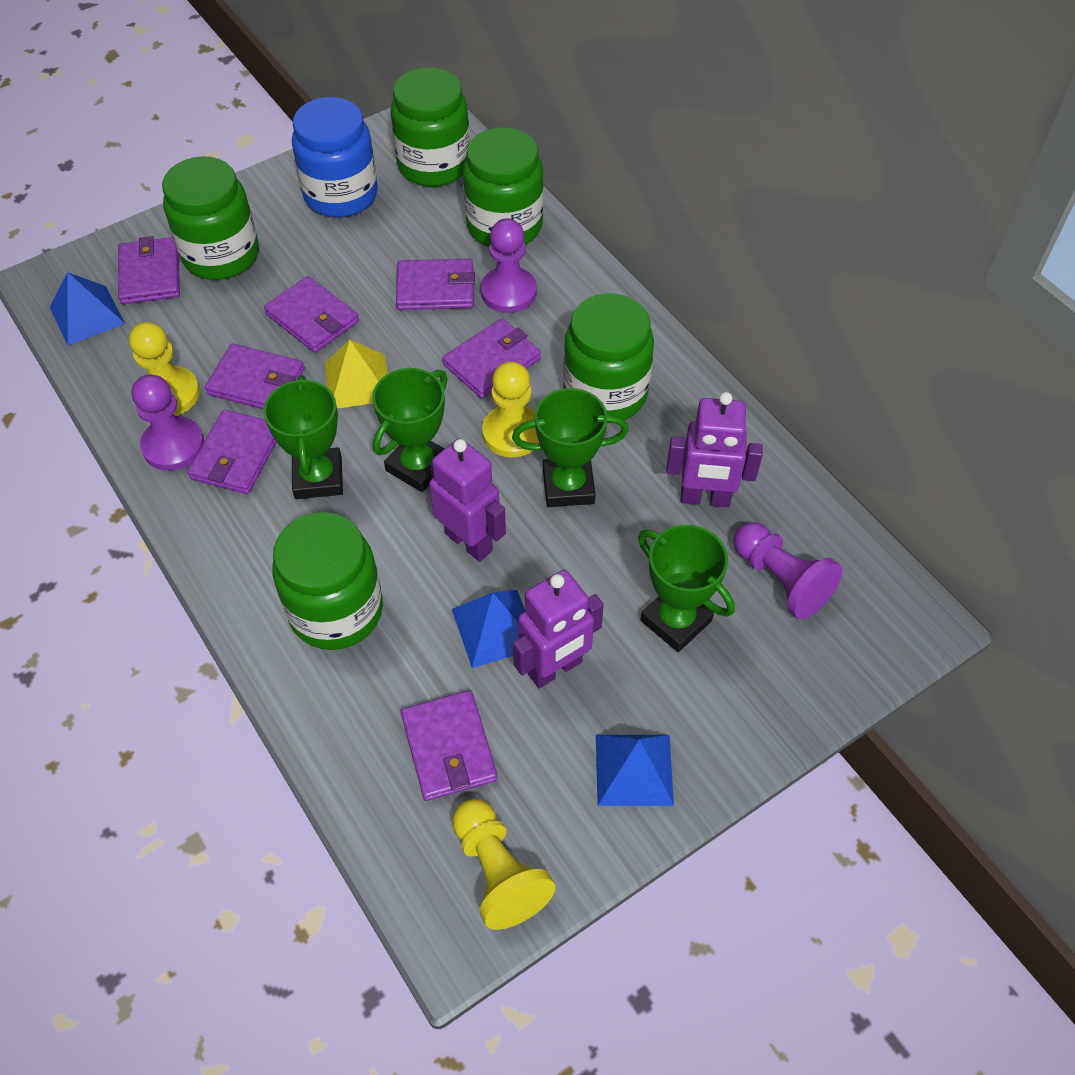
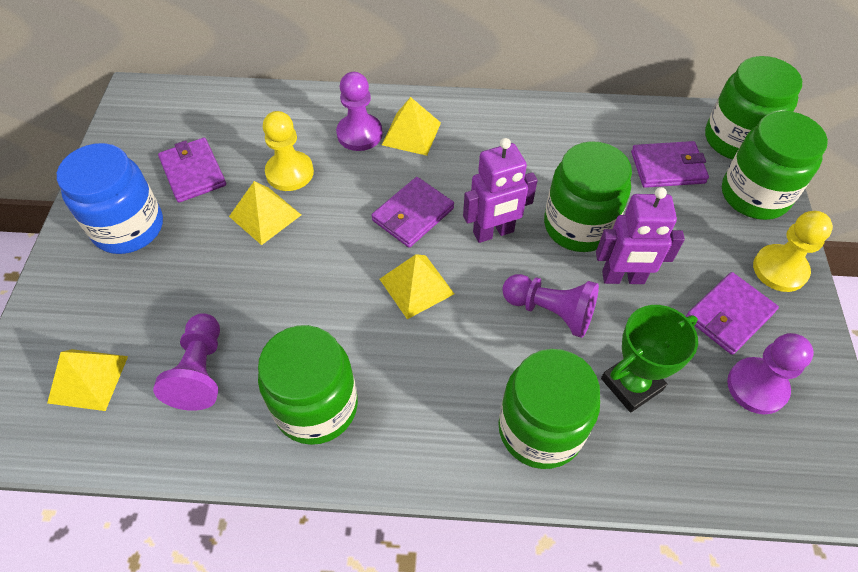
blue pyramid: 3 -> 0
green trophy: 4 -> 1
purple pawn: 3 -> 4
purple robot: 3 -> 2
purple wallet: 7 -> 4
yellow pawn: 3 -> 2
yellow pyramid: 1 -> 4

